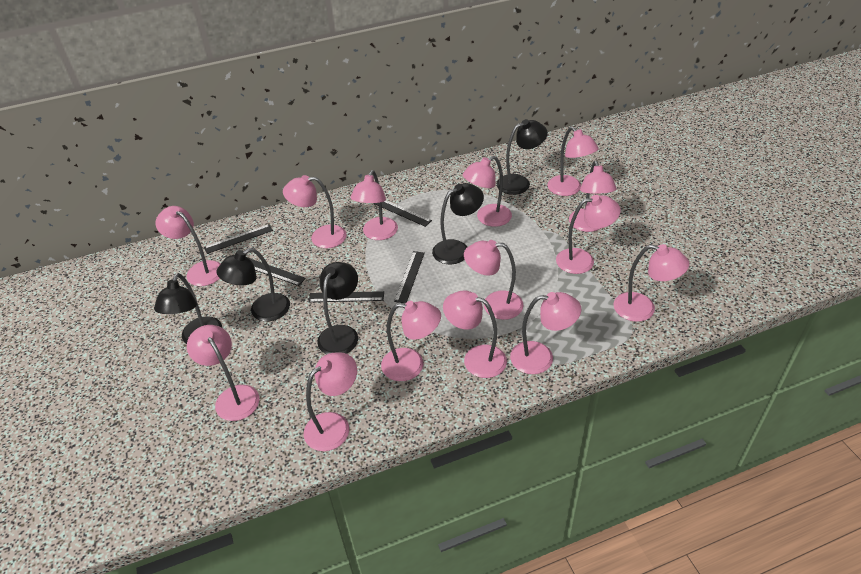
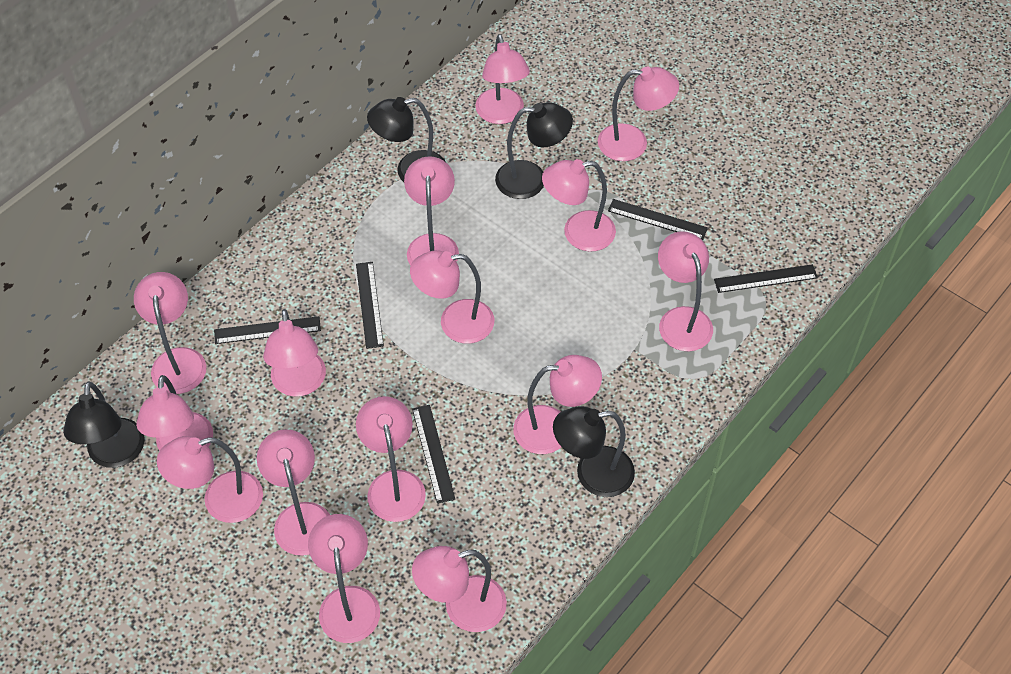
black lamp: 5 -> 4
pink lamp: 14 -> 15

